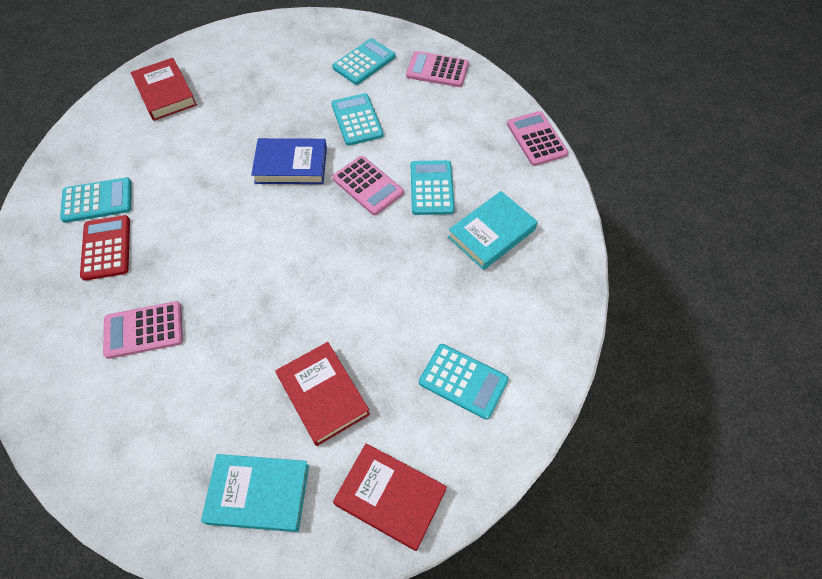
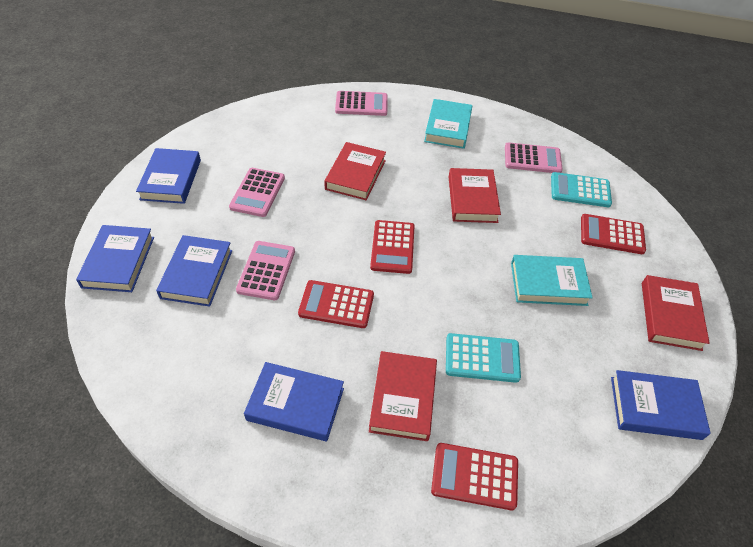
blue book: 1 -> 5
red book: 3 -> 4
red calculator: 1 -> 4
turquoise calculator: 5 -> 2

